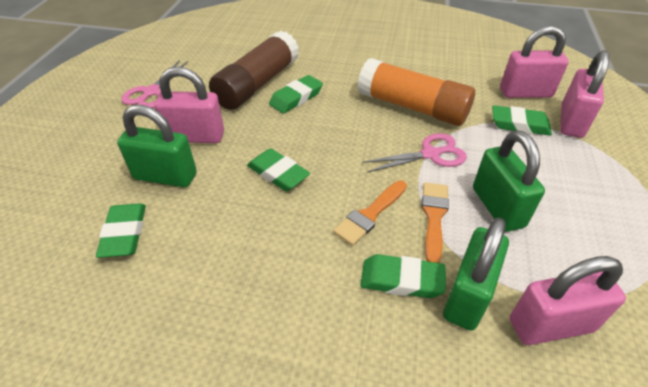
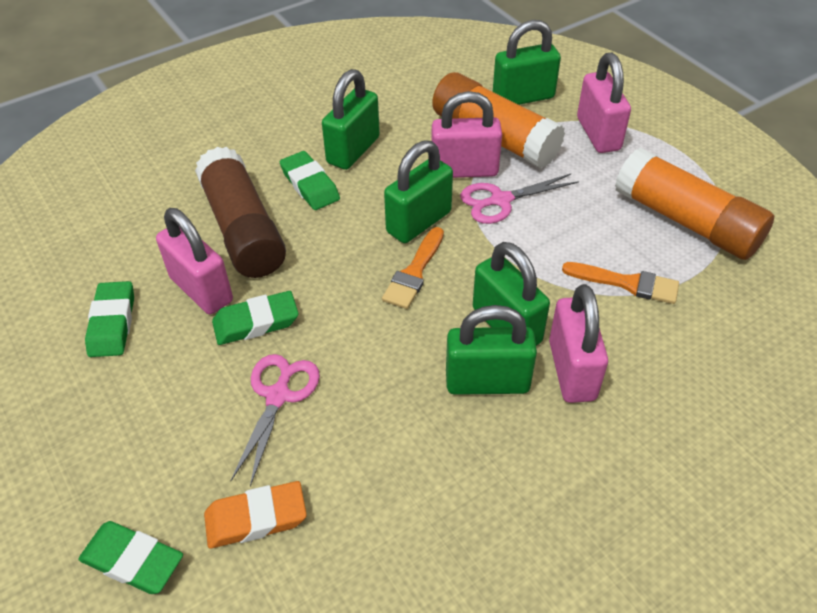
green eraser: 5 -> 4
green padlock: 3 -> 5
orange eraser: 0 -> 1
orange glue stick: 1 -> 2

